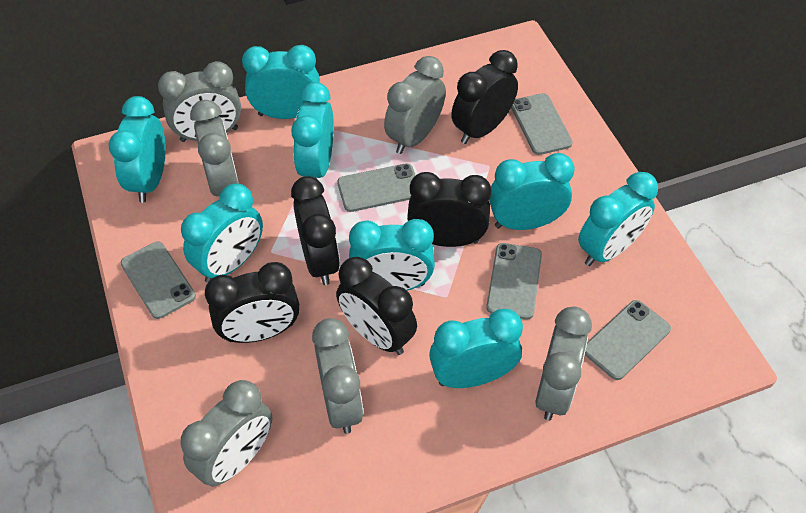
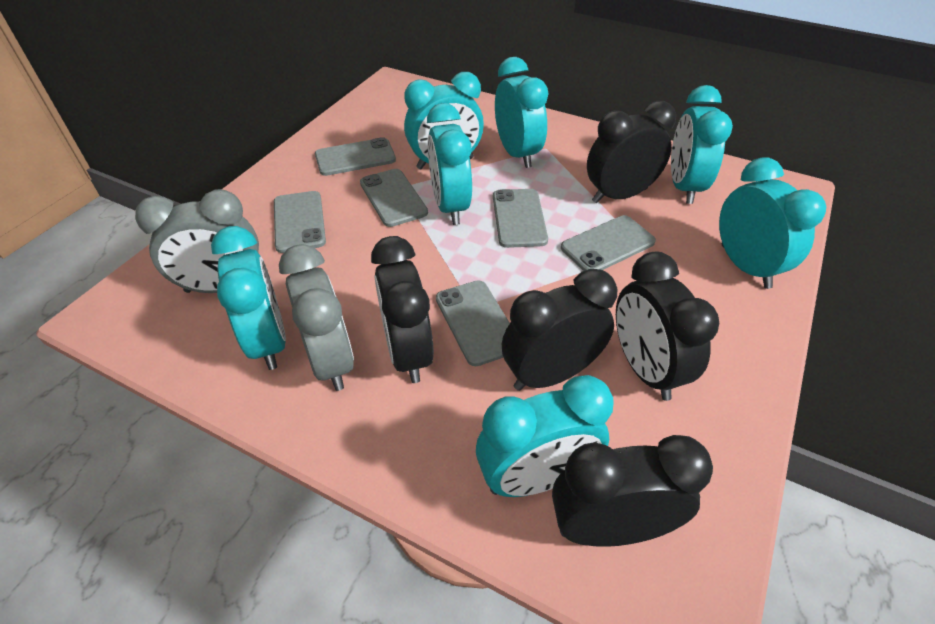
grey clock: 6 -> 2
grey phone: 5 -> 6
turquoise clock: 8 -> 7

